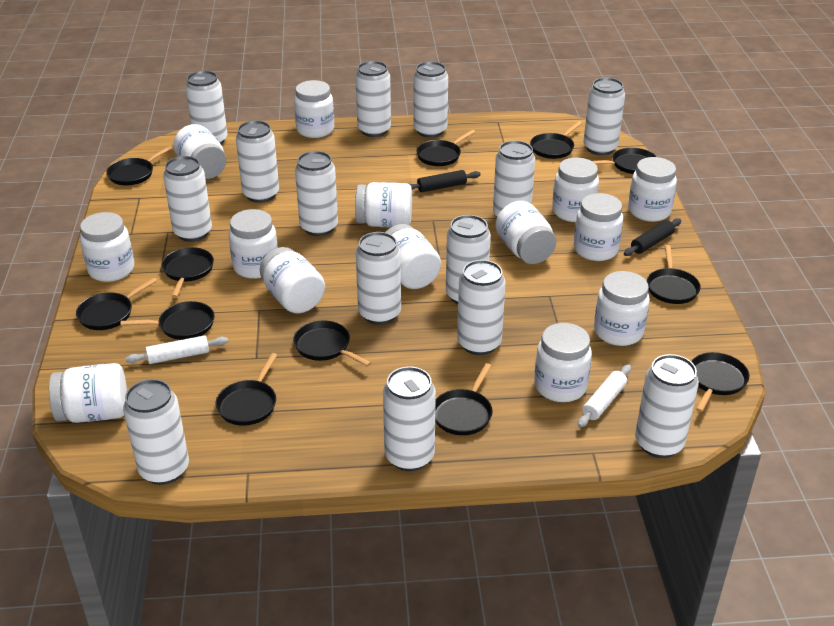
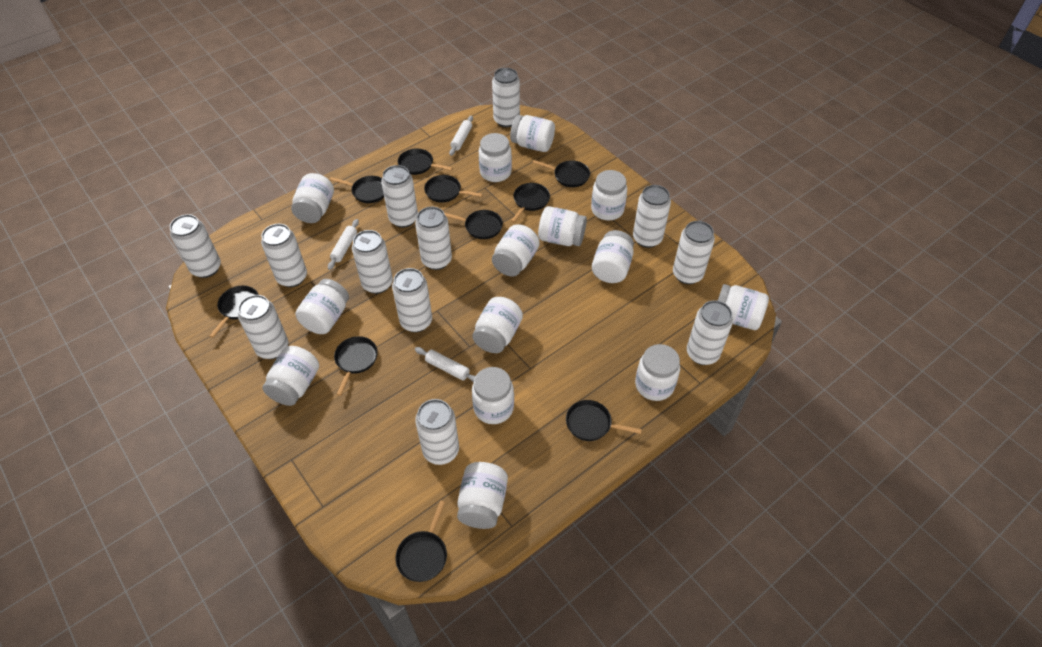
black pan: 12 -> 10
black rolling pin: 2 -> 0
white can: 14 -> 12
white rolling pin: 2 -> 3

